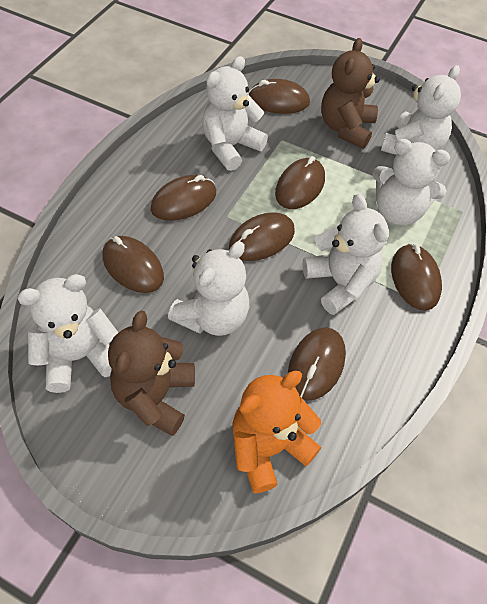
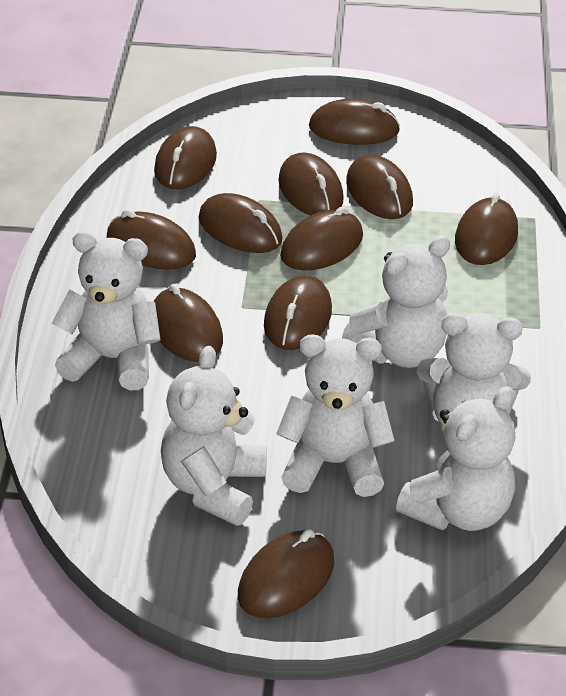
brown mouse: 7 -> 11
brown teddy bear: 2 -> 0
orange teddy bear: 1 -> 0

